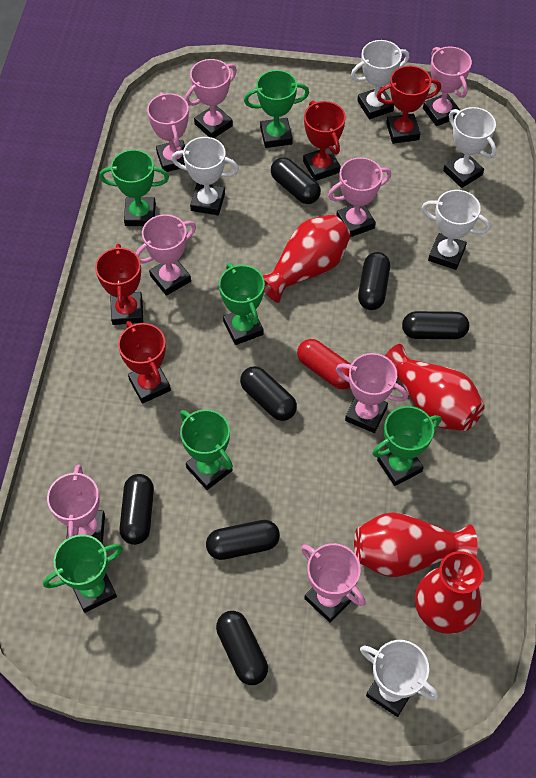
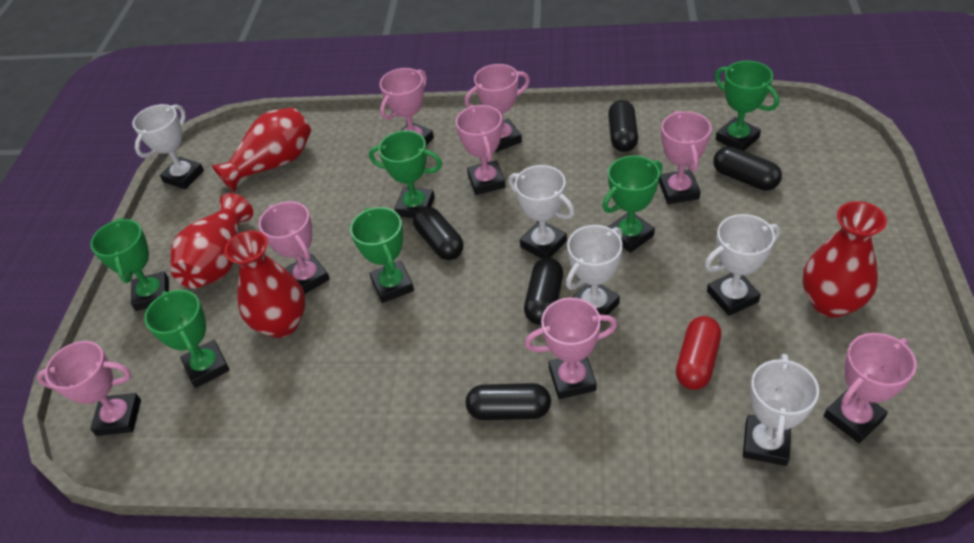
black capsule: 7 -> 5
red trophy: 4 -> 0

